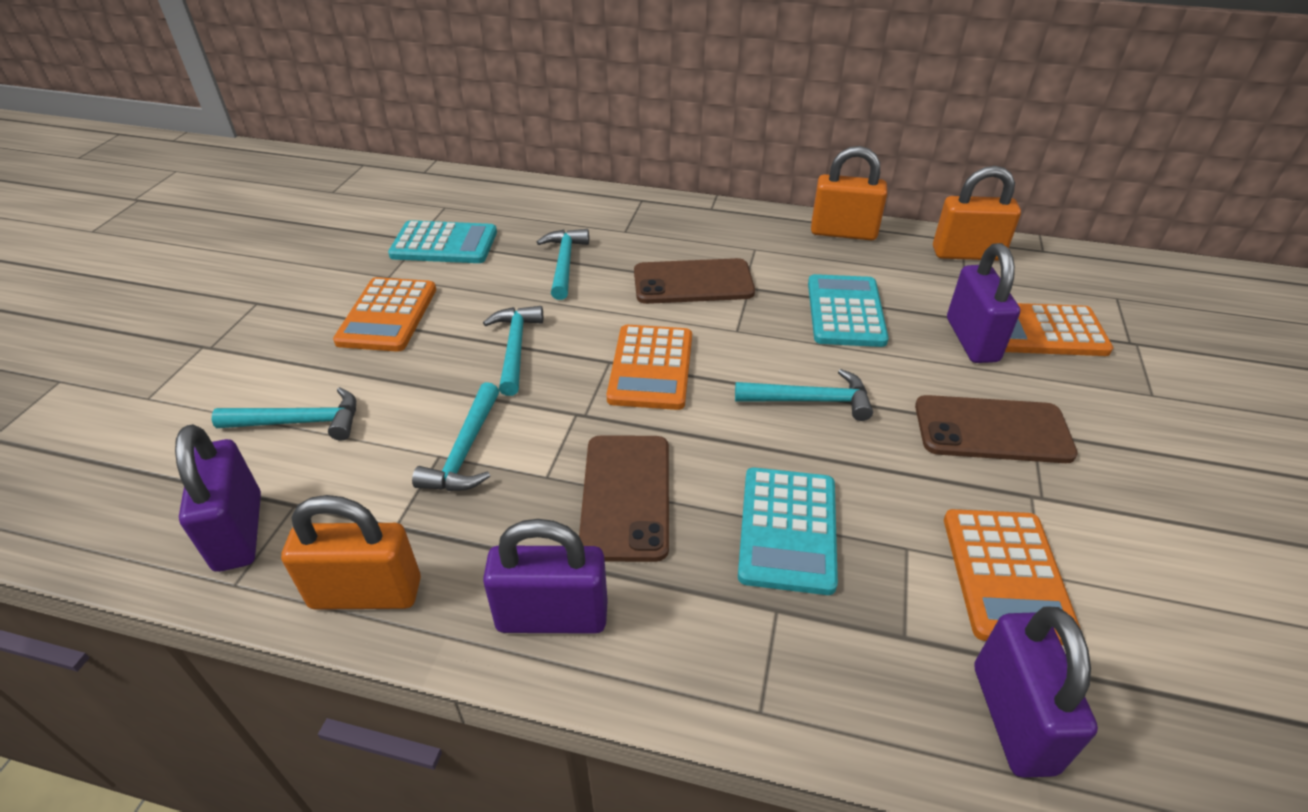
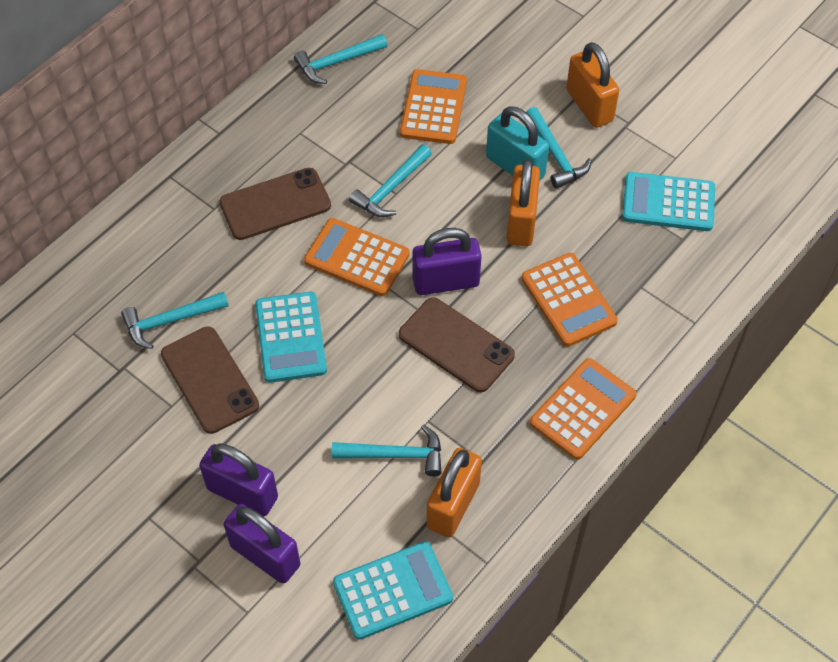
purple padlock: 4 -> 3
turquoise padlock: 0 -> 1

